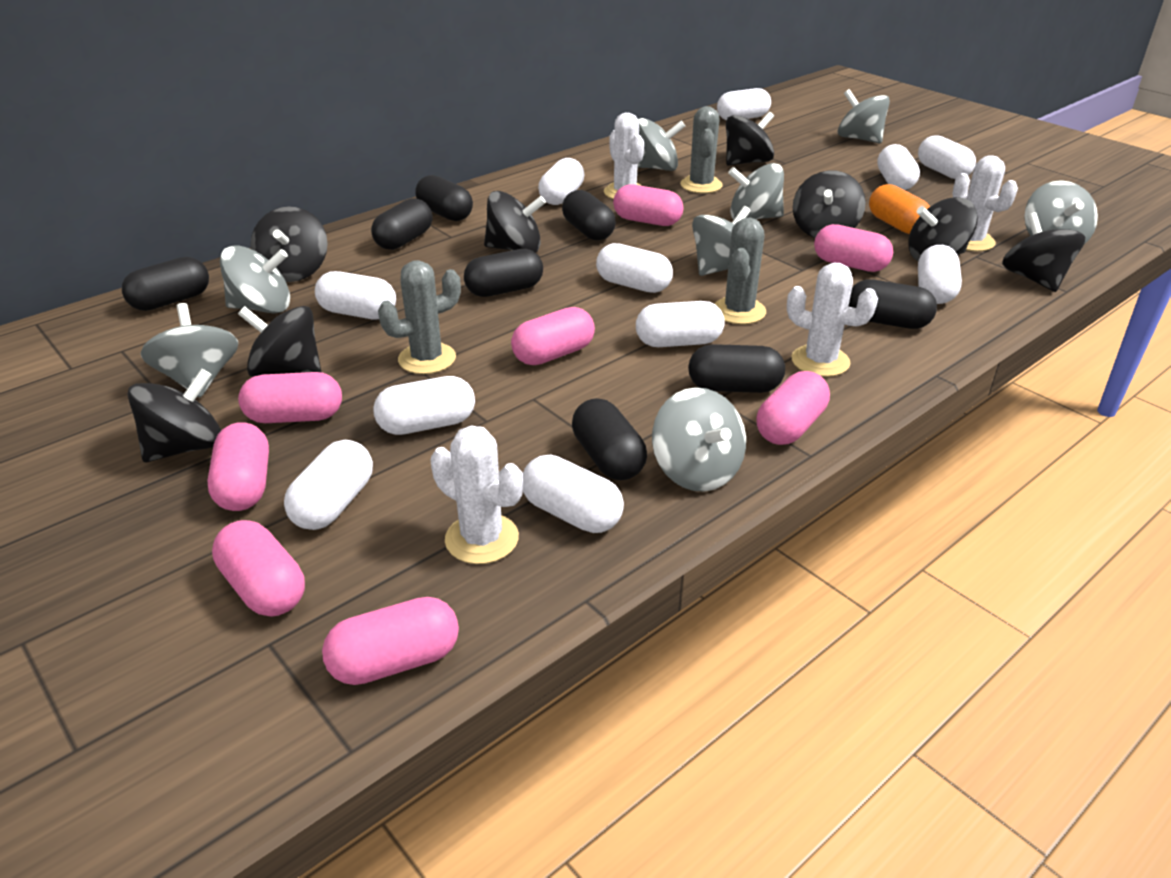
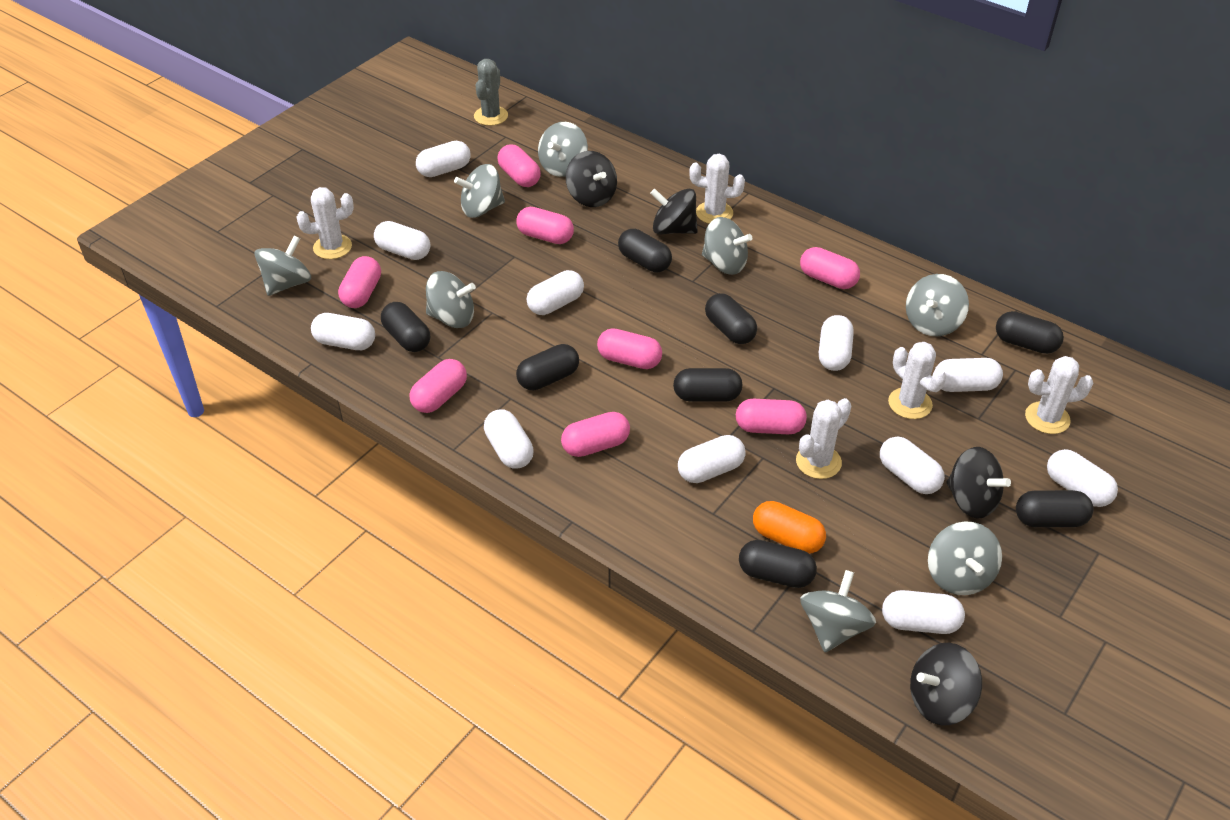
black spinning top: 8 -> 4
grey cactus: 3 -> 1
white cactus: 4 -> 5

